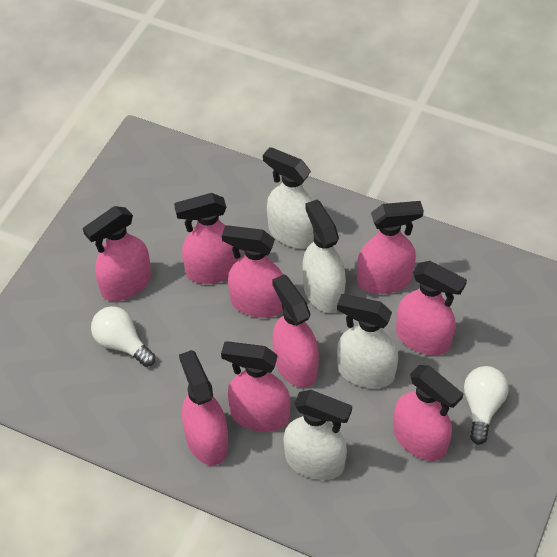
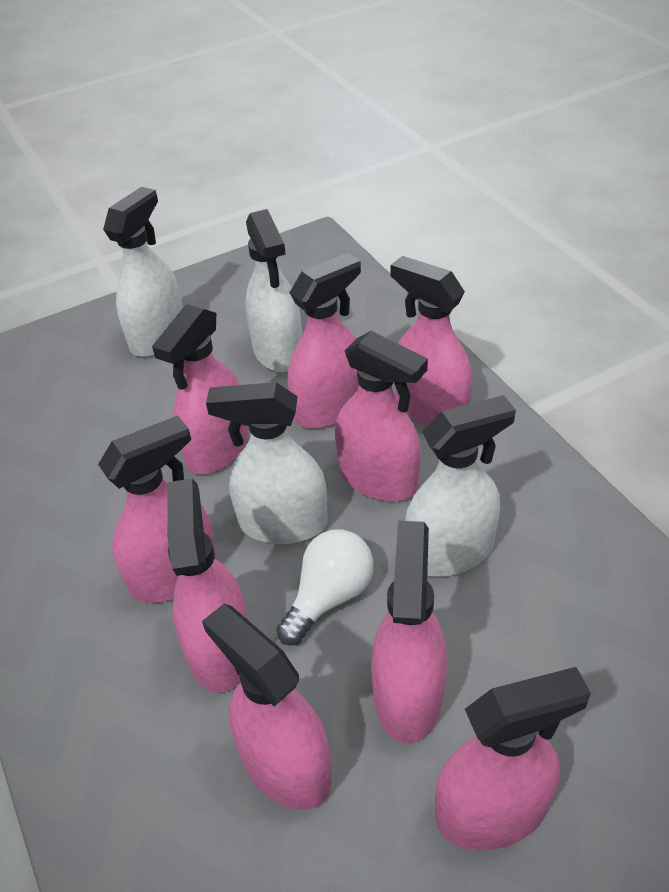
white light bulb: 2 -> 1

